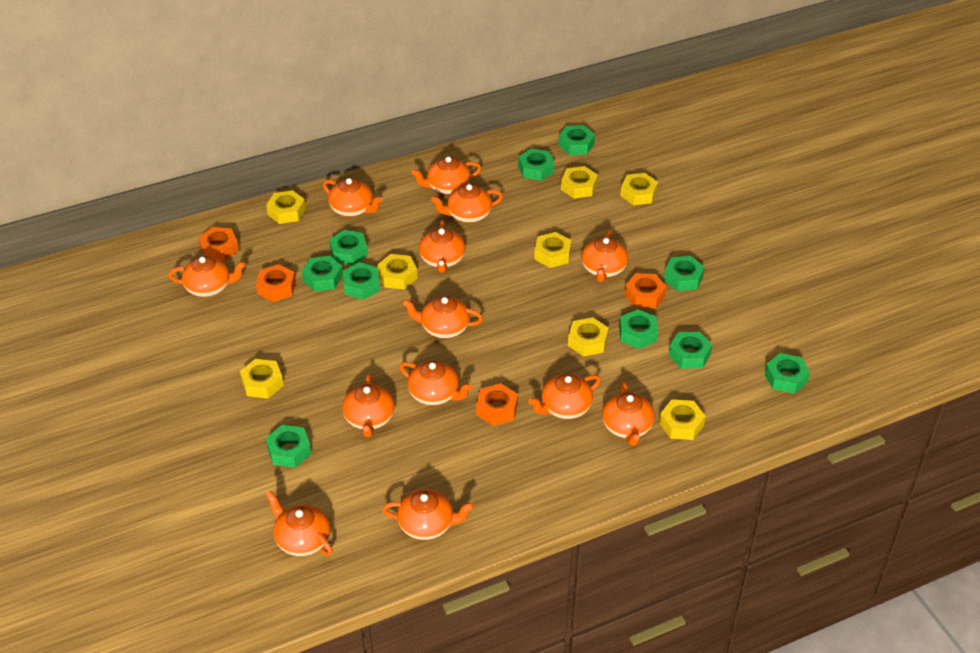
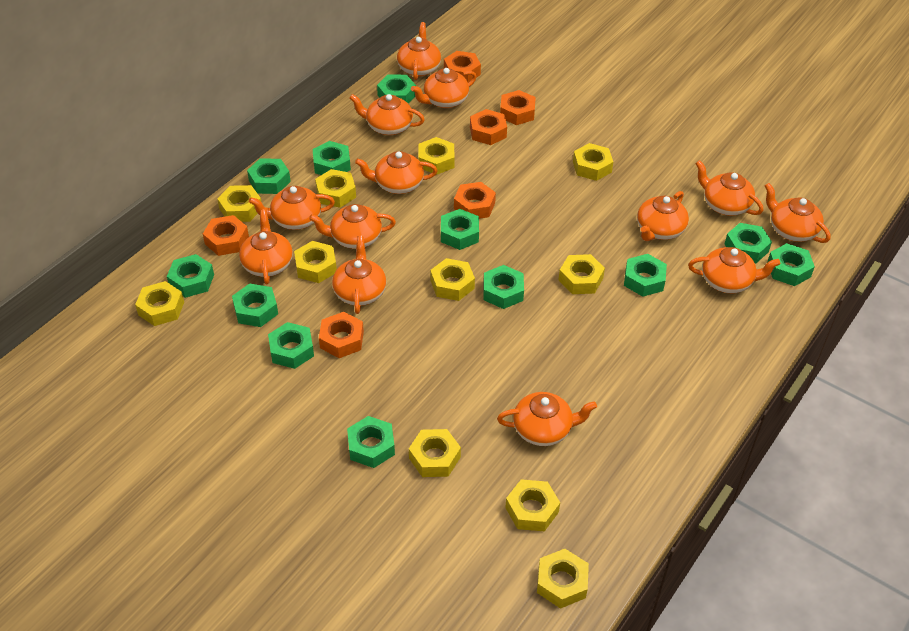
green nut: 10 -> 12
orange nut: 4 -> 6
yellow nut: 8 -> 11

